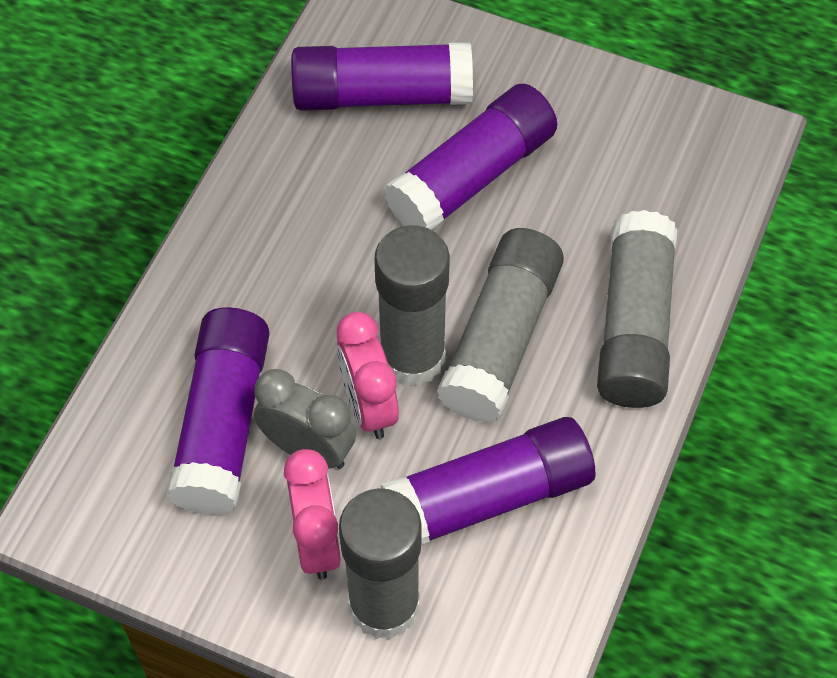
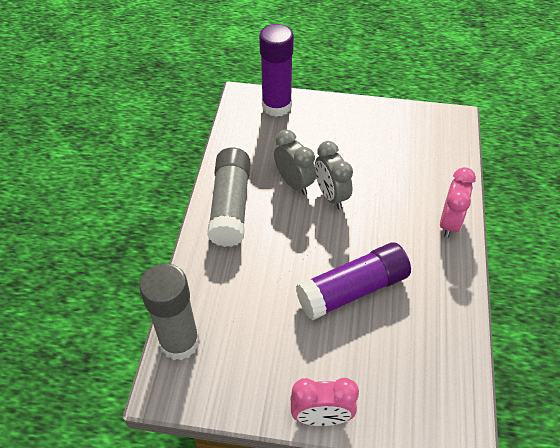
grey clock: 1 -> 2
grey glue stick: 4 -> 2
purple glue stick: 4 -> 2

